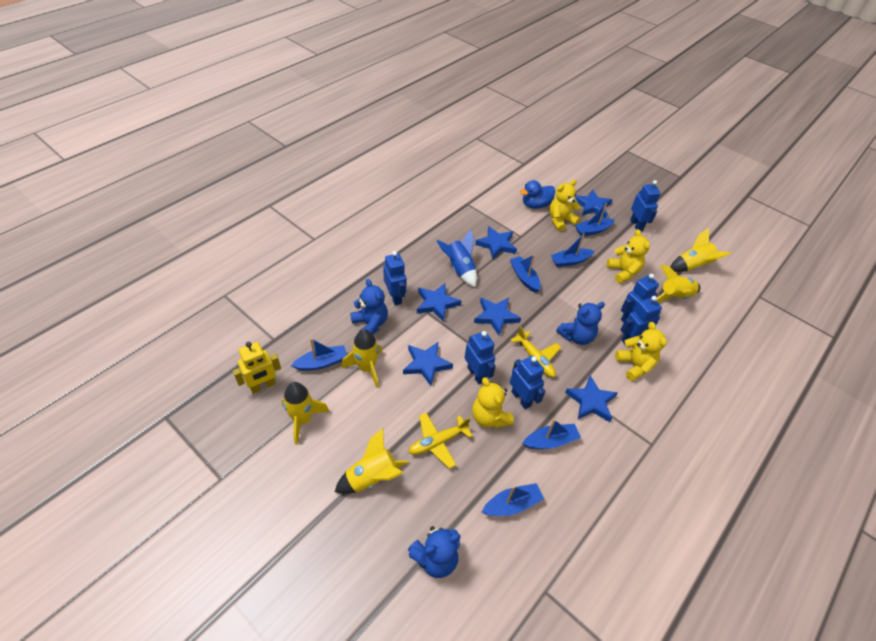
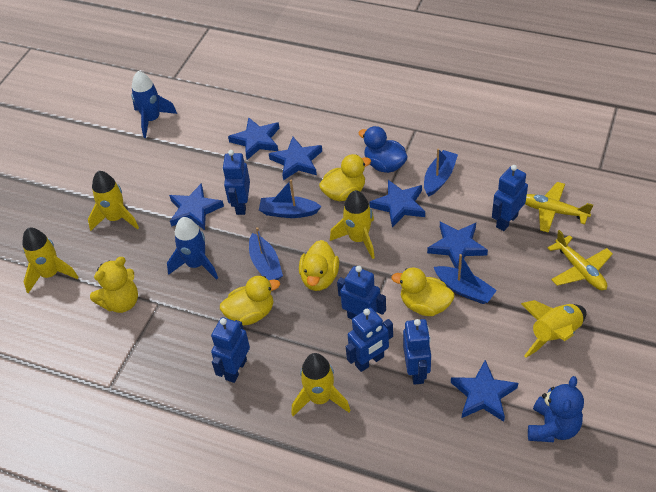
blue boat: 6 -> 4
blue rocket: 1 -> 2
blue teddy bear: 3 -> 1
yellow duck: 0 -> 4
yellow robot: 1 -> 0
yellow teddy bear: 4 -> 1

